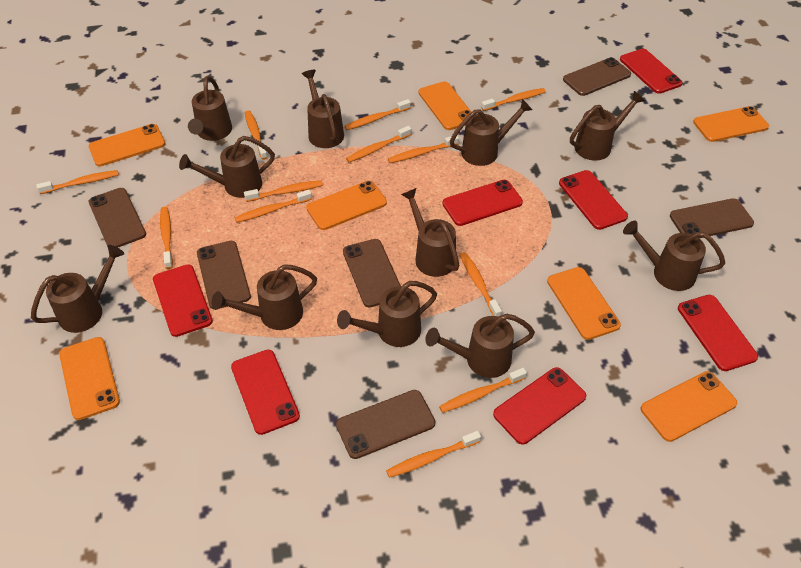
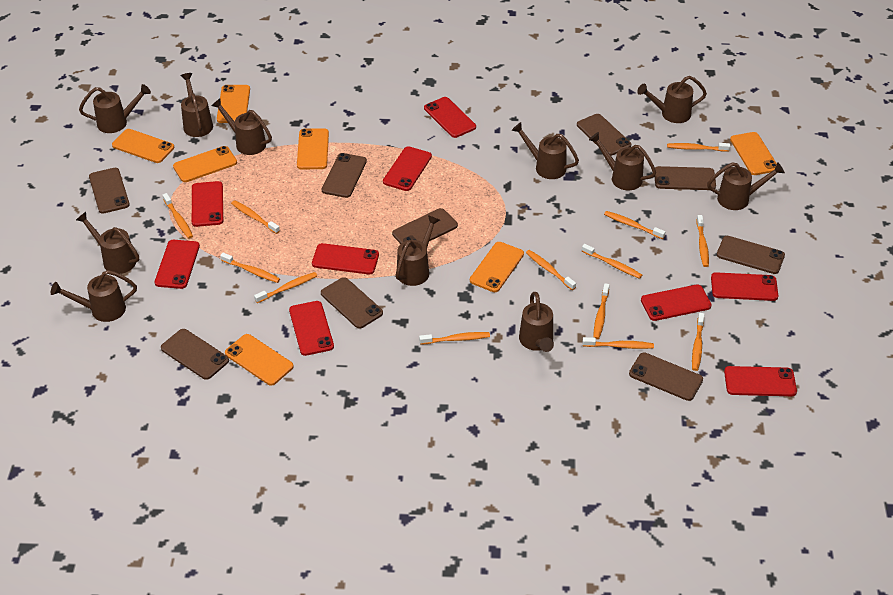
brown phone: 6 -> 9
orange toothbrush: 12 -> 13
red phone: 7 -> 9

